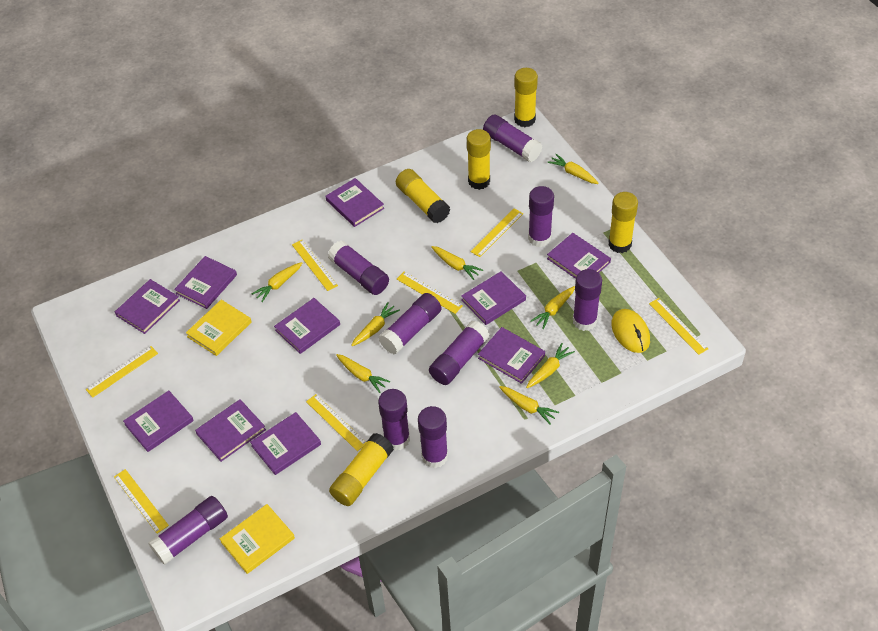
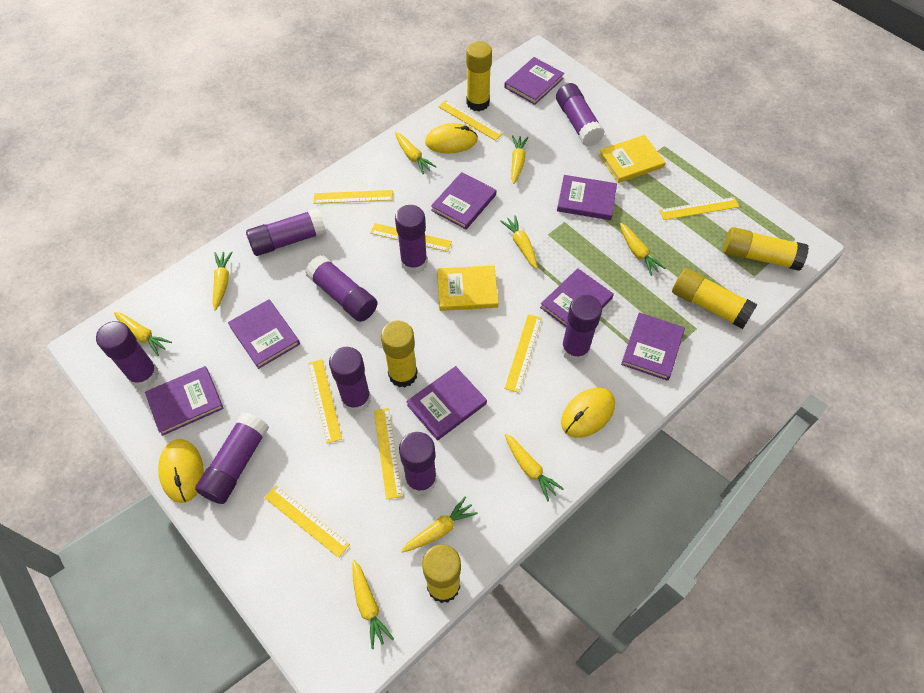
purple book: 10 -> 8
yellow carrot: 8 -> 9
yellow mouse: 1 -> 3
yellow ruler: 7 -> 8

